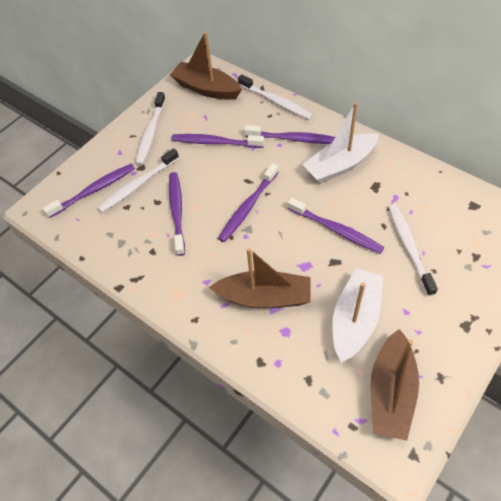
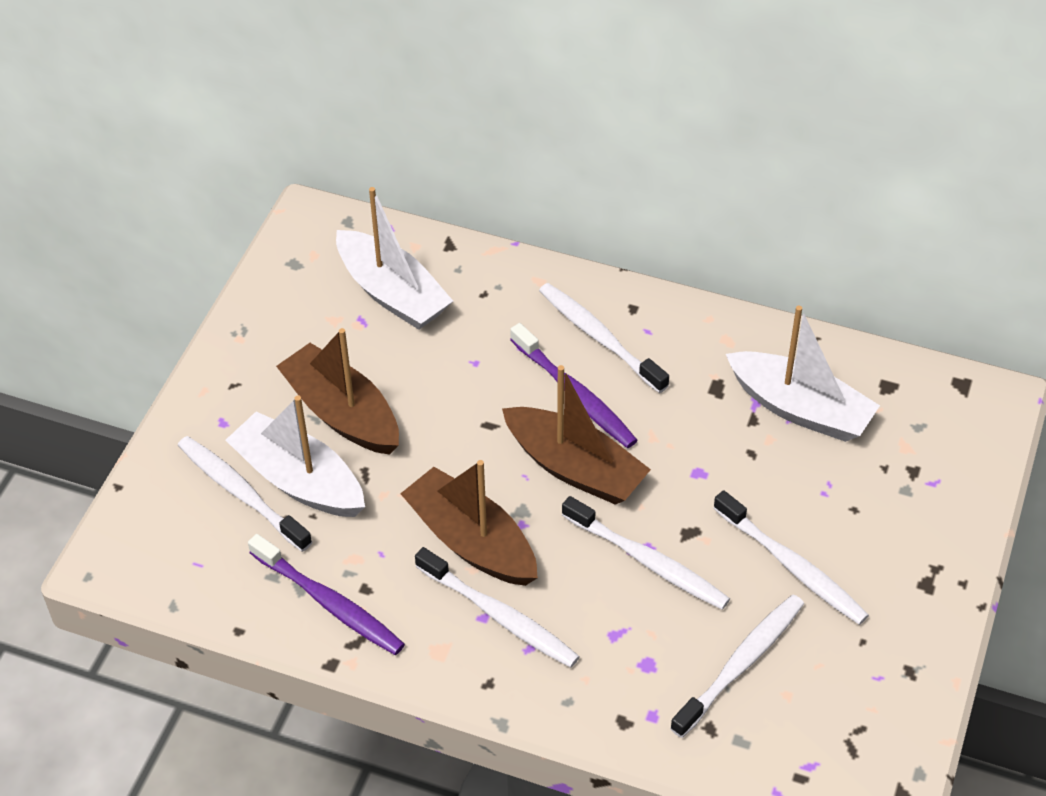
purple toothbrush: 6 -> 2
white boat: 2 -> 3
white toothbrush: 4 -> 6

